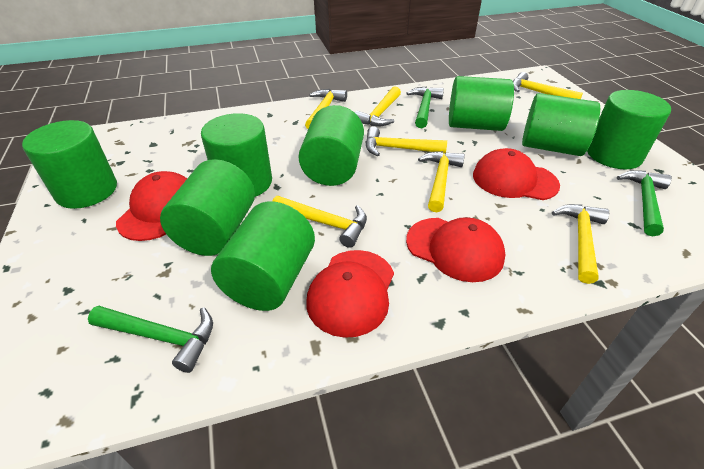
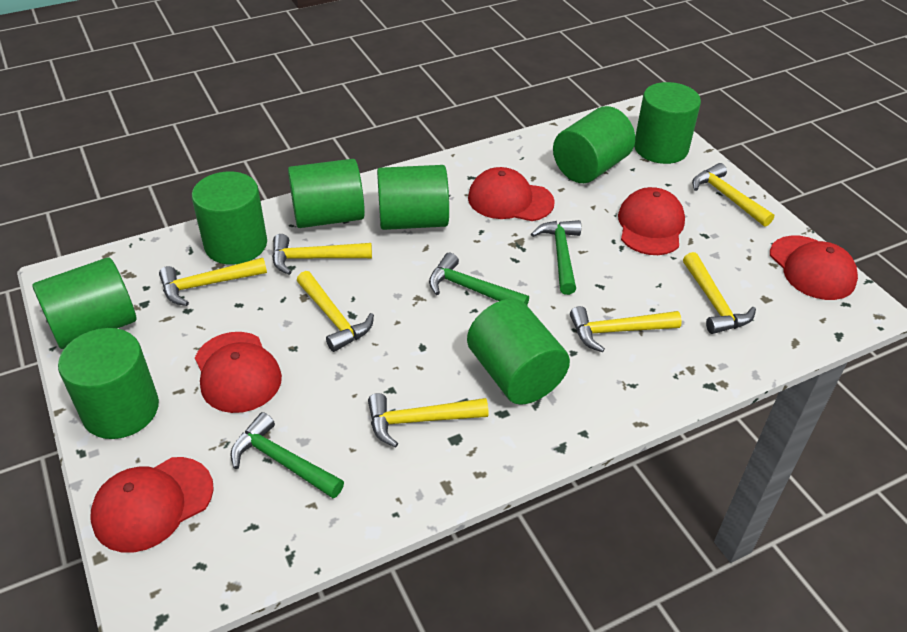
red cap: 4 -> 5

